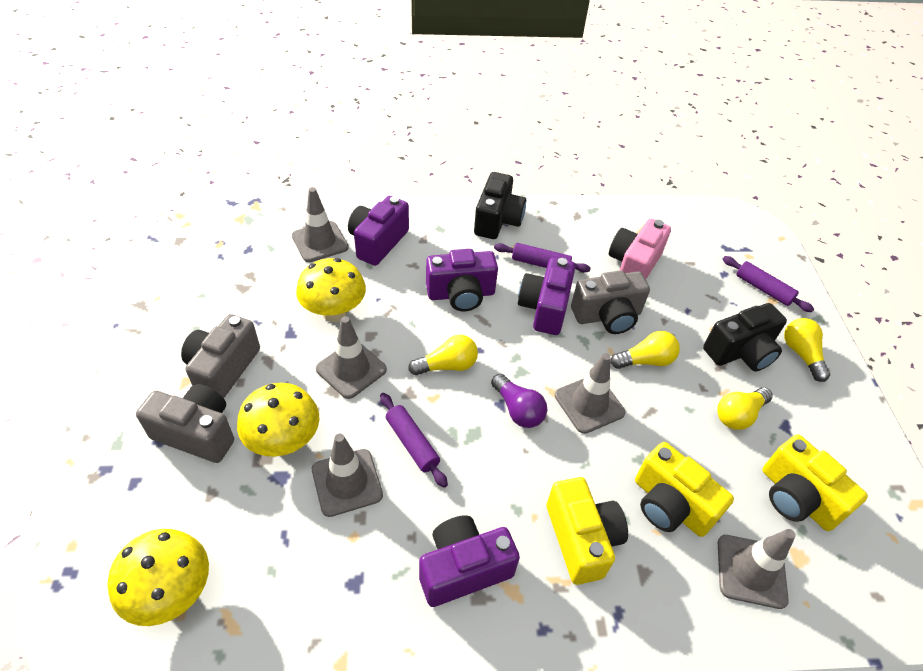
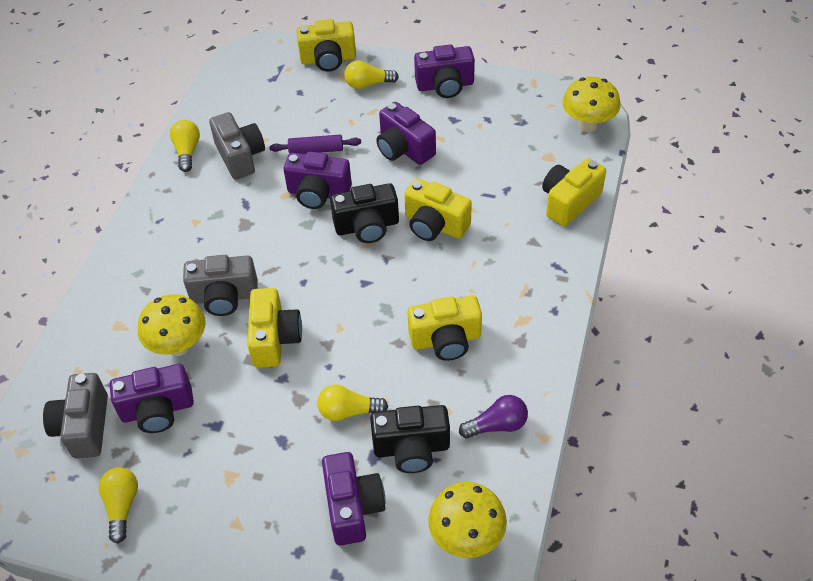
grey traffic cone: 5 -> 0
pink camera: 1 -> 0
purple camera: 4 -> 5
purple rolling pin: 3 -> 1
yellow camera: 3 -> 5

